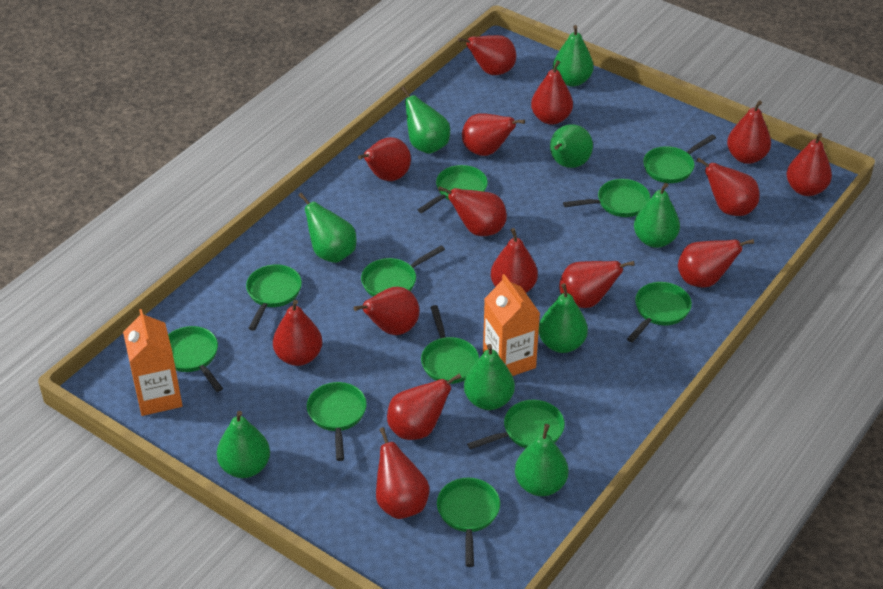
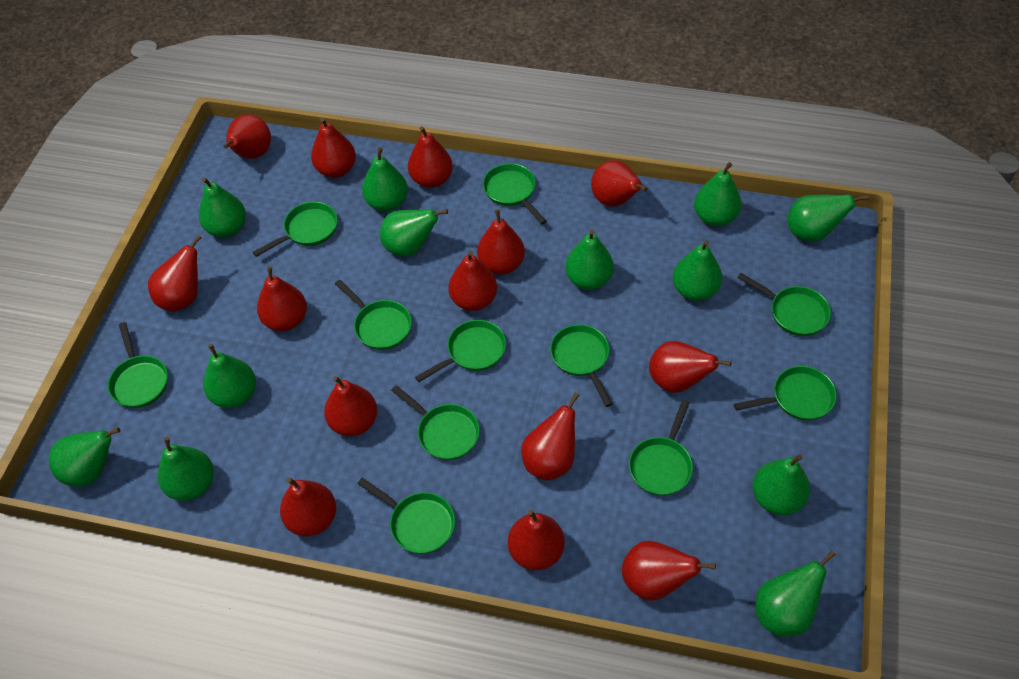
green pear: 9 -> 12
orange carton: 2 -> 0
red pear: 15 -> 14

